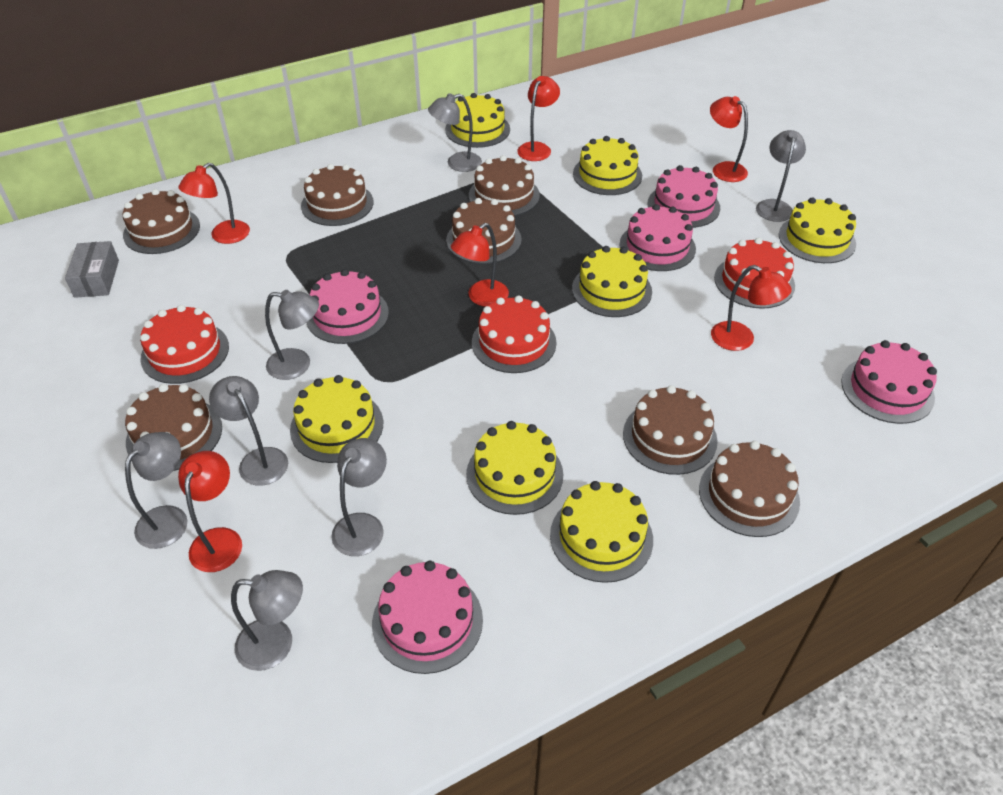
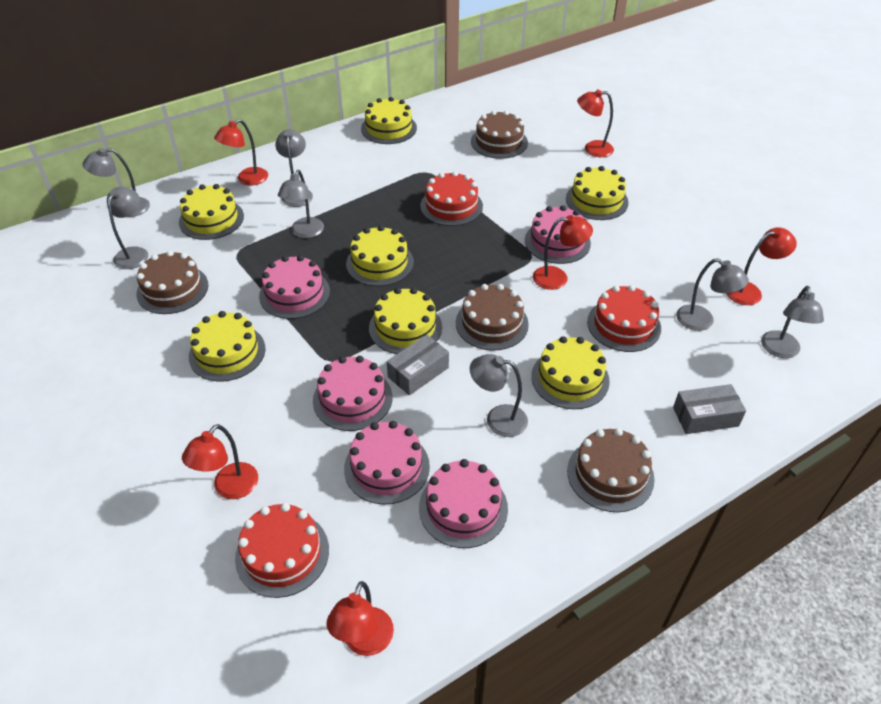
brown cake: 7 -> 4
grey box: 1 -> 2

